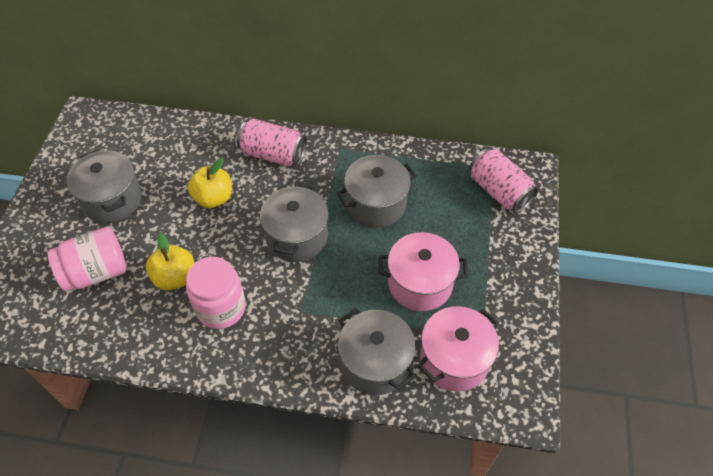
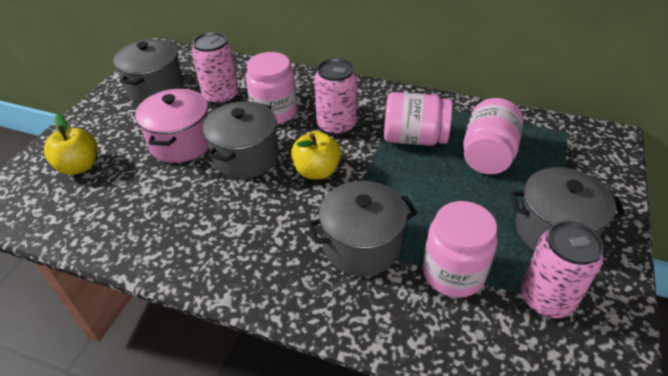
pink can: 2 -> 3
pink jar: 2 -> 4
pink pot: 2 -> 1

